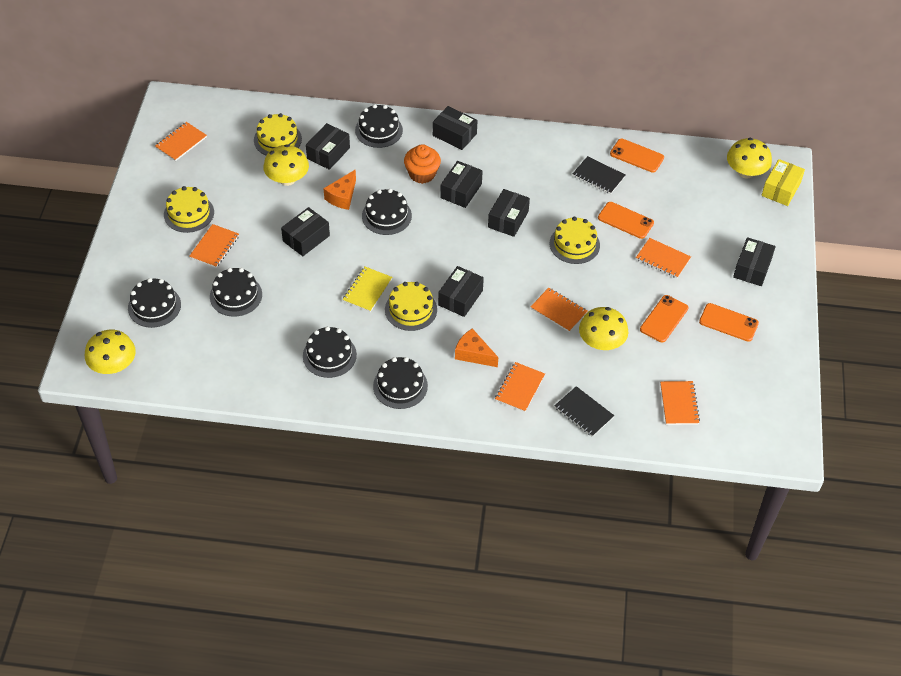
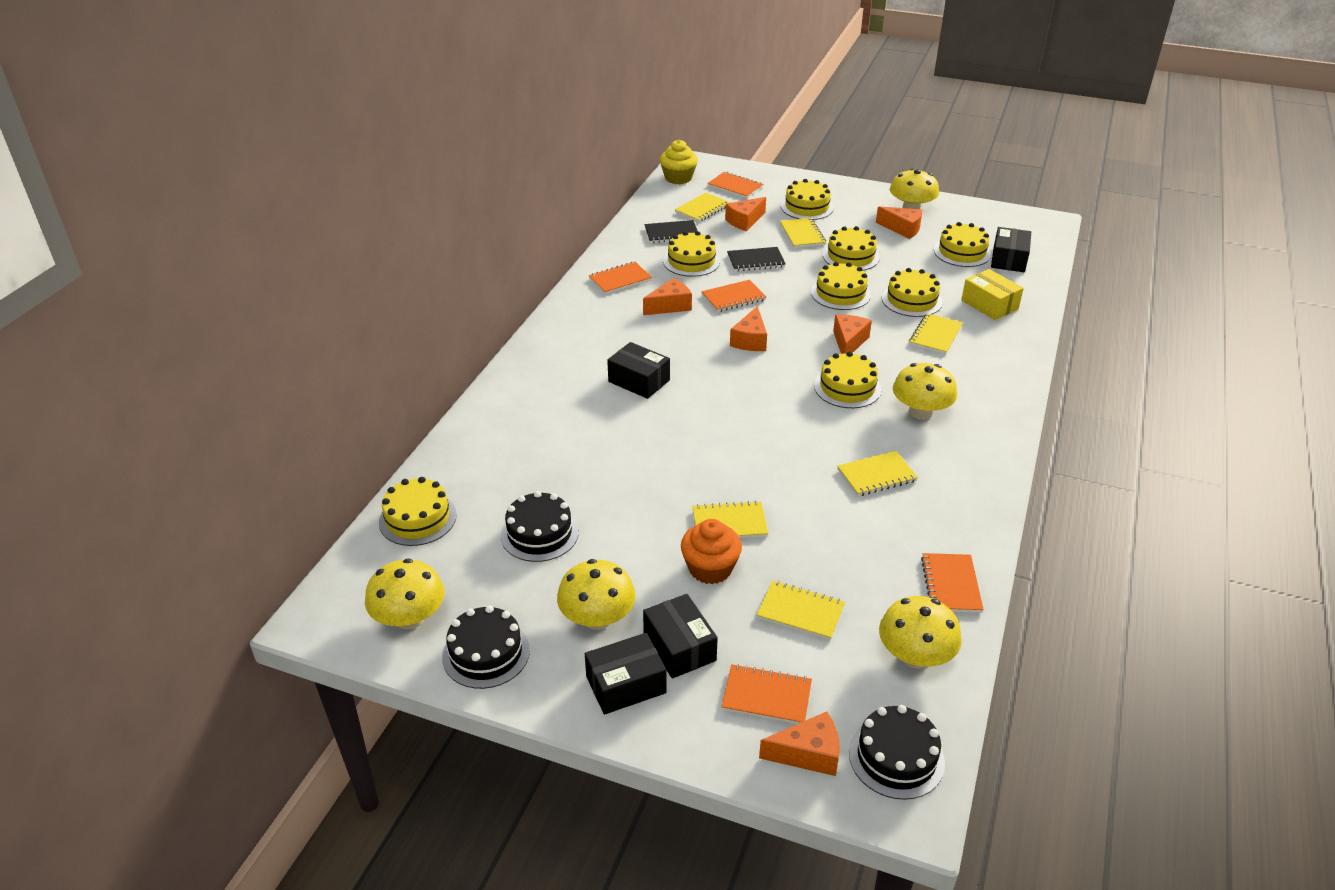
black box: 7 -> 4
black cake: 6 -> 3
orange cheese: 2 -> 6
orange notebook: 6 -> 5
orange phone: 4 -> 0
yellow cake: 4 -> 8
yellow cupcake: 0 -> 1
yellow mushroom: 4 -> 5
yellow notebook: 1 -> 6

